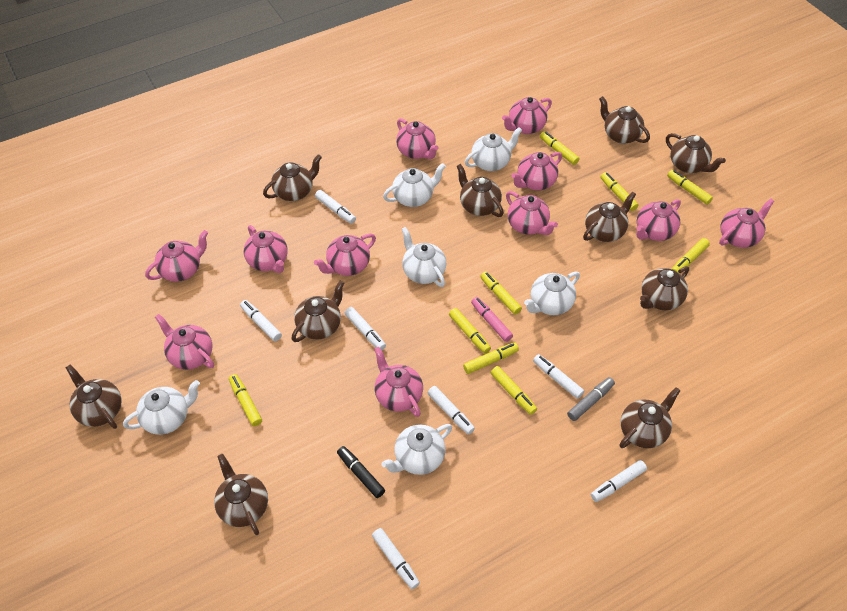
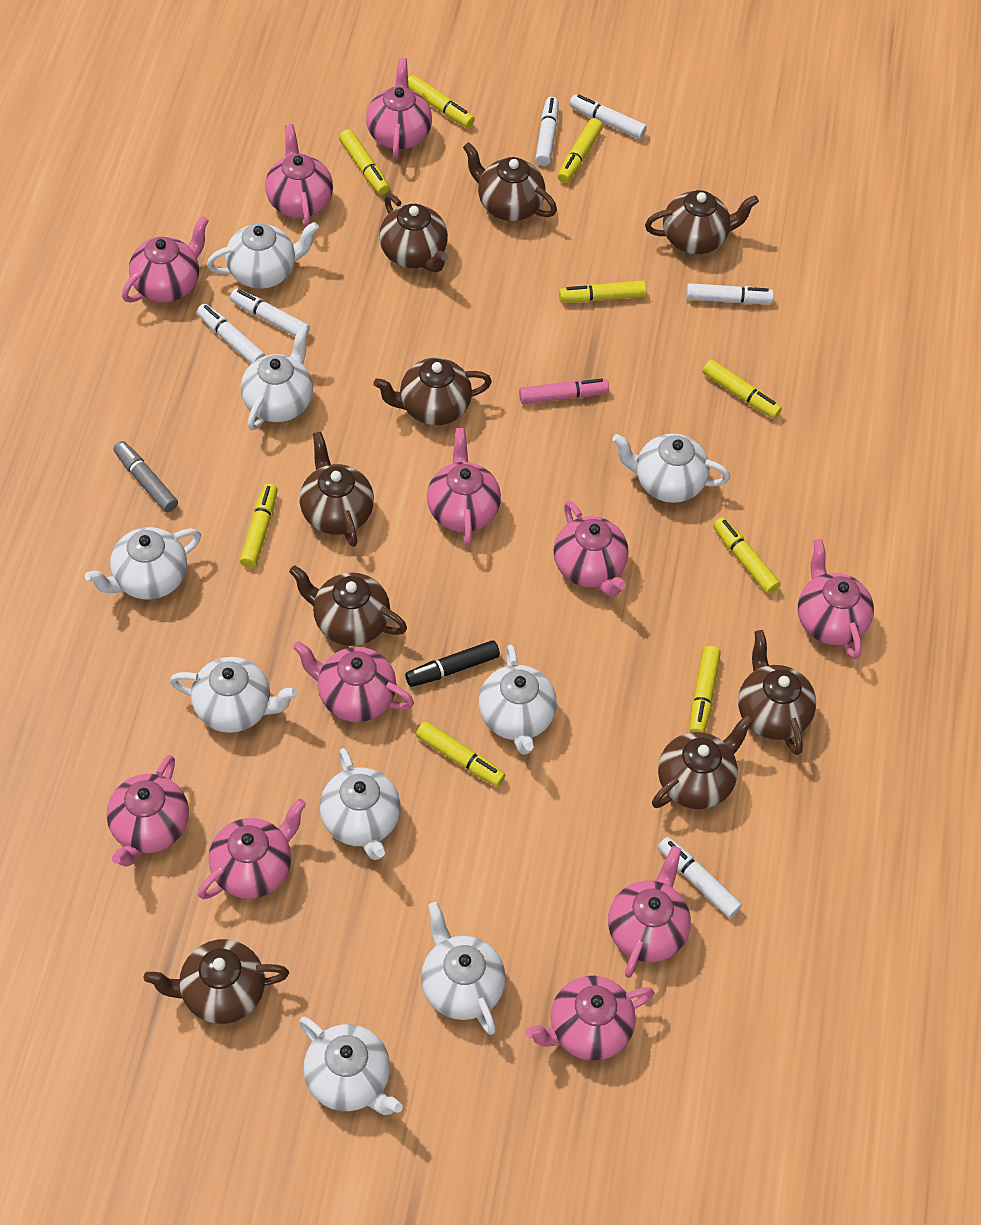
brown teapot: 10 -> 9
white marker: 7 -> 6
white teapot: 6 -> 9

